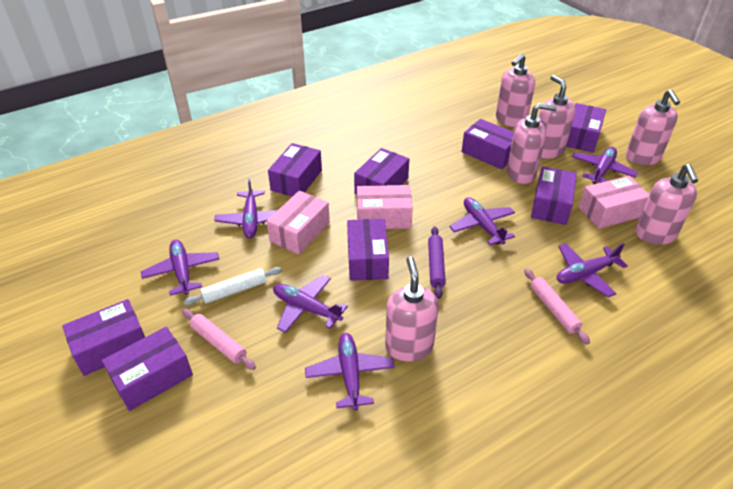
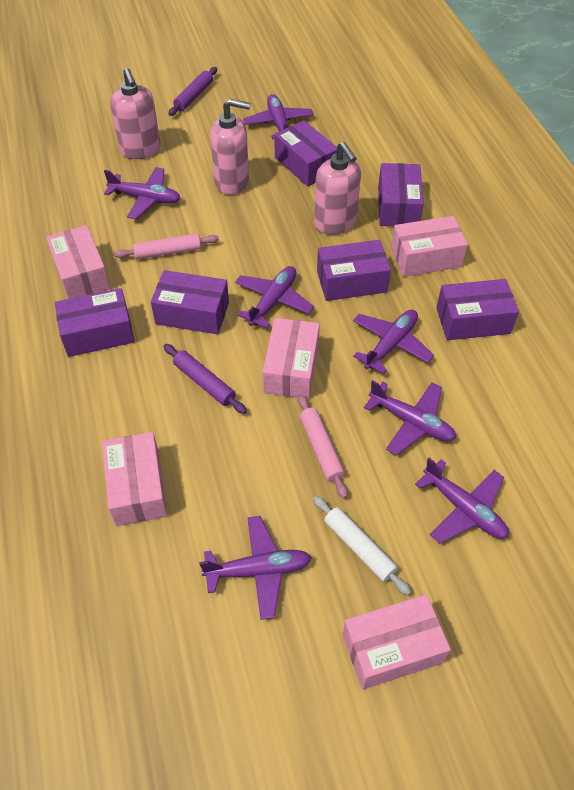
pink box: 3 -> 5
pink soap dispenser: 6 -> 3
purple box: 8 -> 6
purple rolling pin: 1 -> 2

